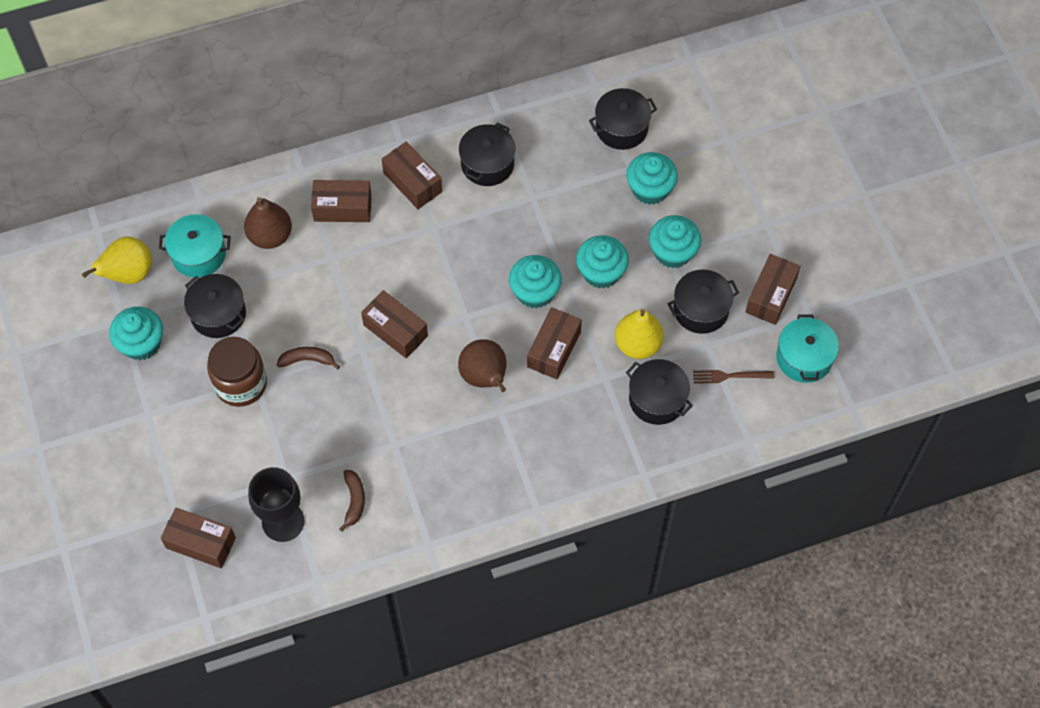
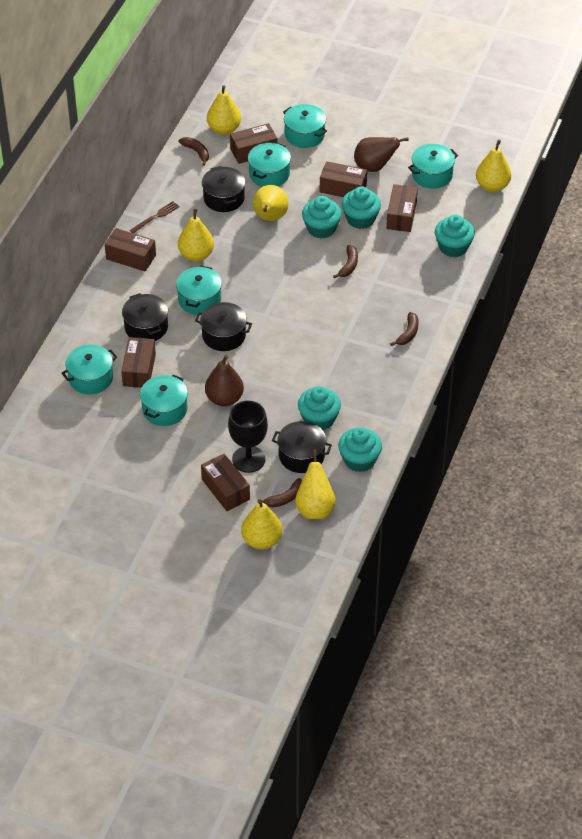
black pot: 5 -> 4
brown banana: 2 -> 4
brown jar: 1 -> 0
turquoise pot: 2 -> 6
yellow pear: 2 -> 6

